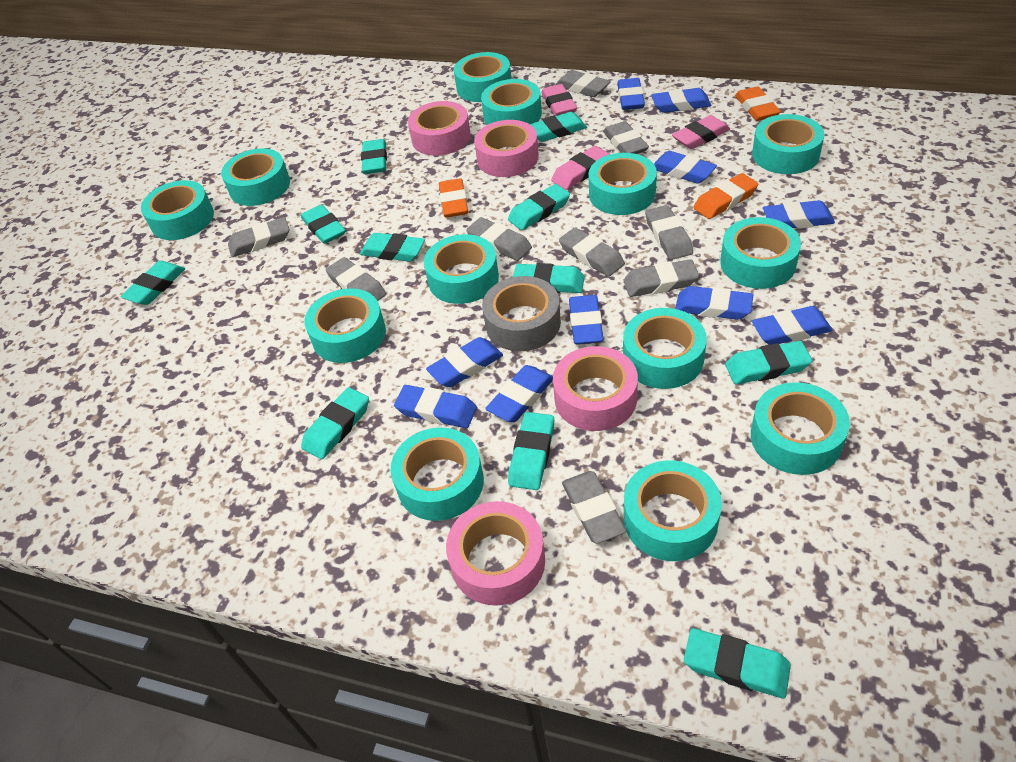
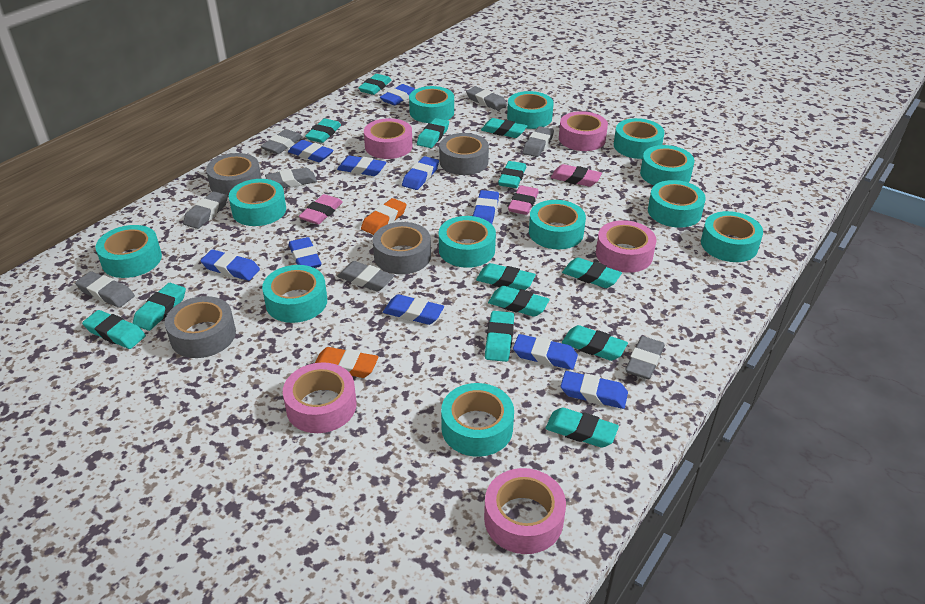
grey eraser: 9 -> 8
grey tape: 1 -> 4
orange eraser: 3 -> 2
pink tape: 4 -> 5
turquoise eraser: 11 -> 13
turquoise tape: 13 -> 12

